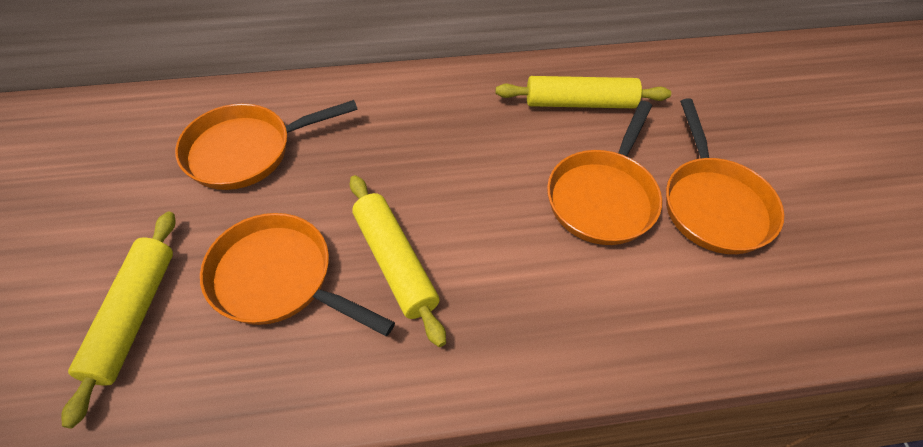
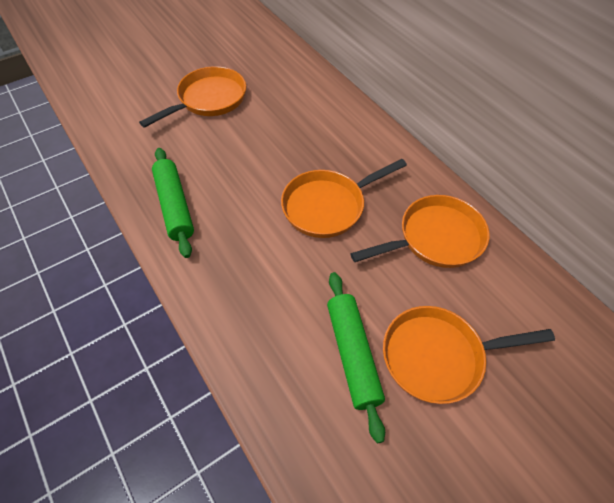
green rolling pin: 0 -> 2
yellow rolling pin: 3 -> 0

